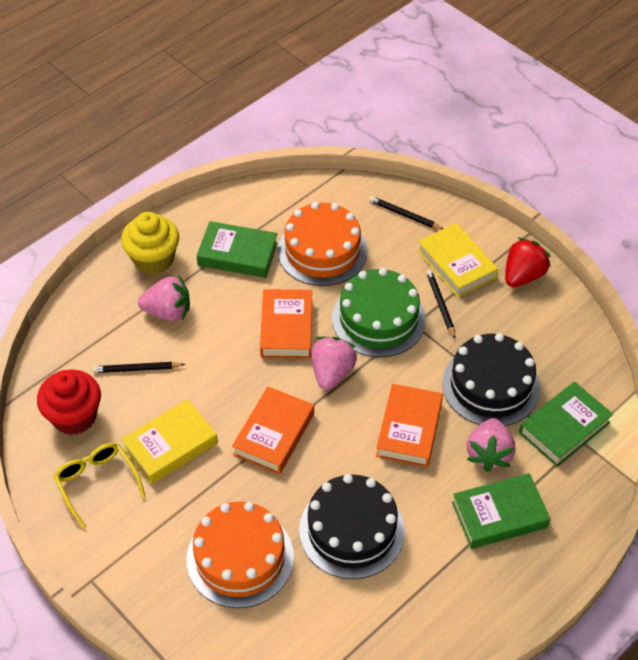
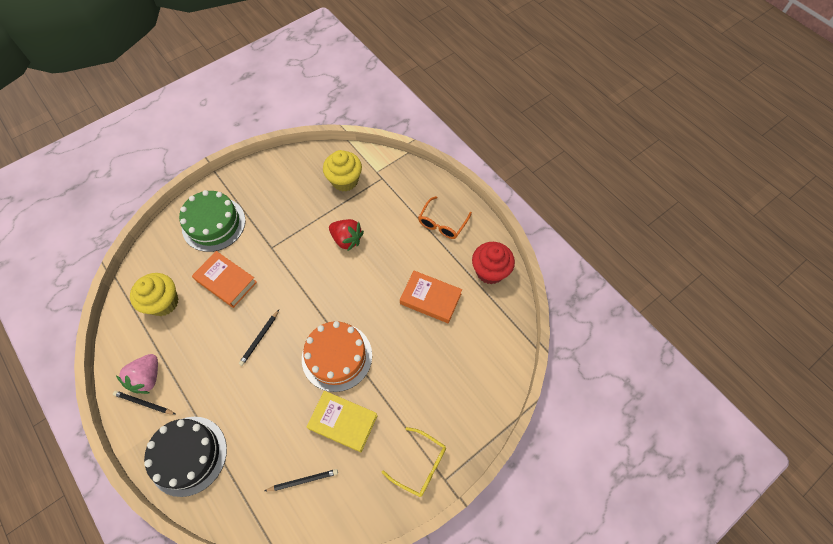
black cake: 2 -> 1
green book: 3 -> 0
orange book: 3 -> 2
orange cake: 2 -> 1
orange glasses: 0 -> 1
pink strawberry: 3 -> 1
yellow book: 2 -> 1
yellow cupcake: 1 -> 2

